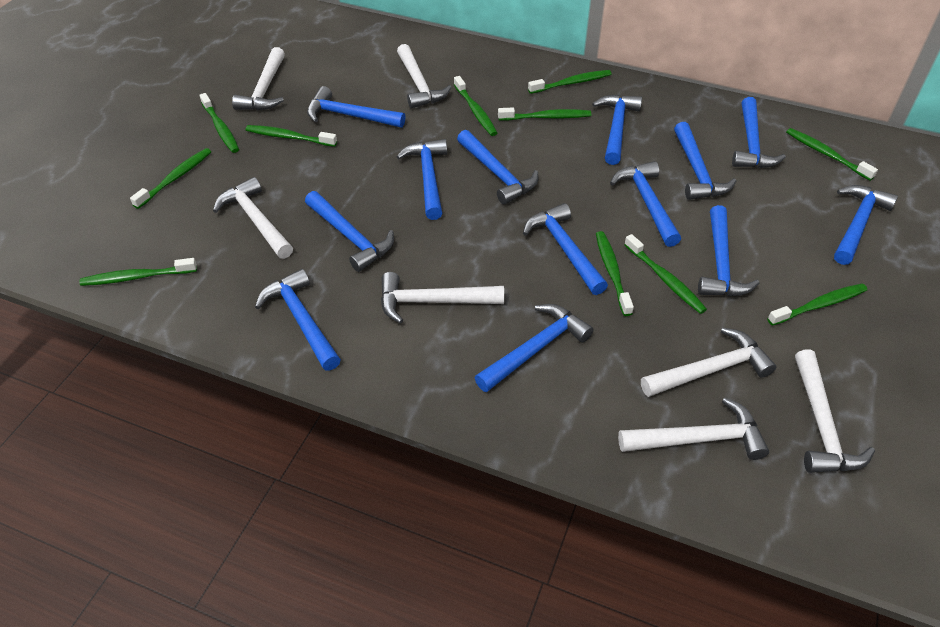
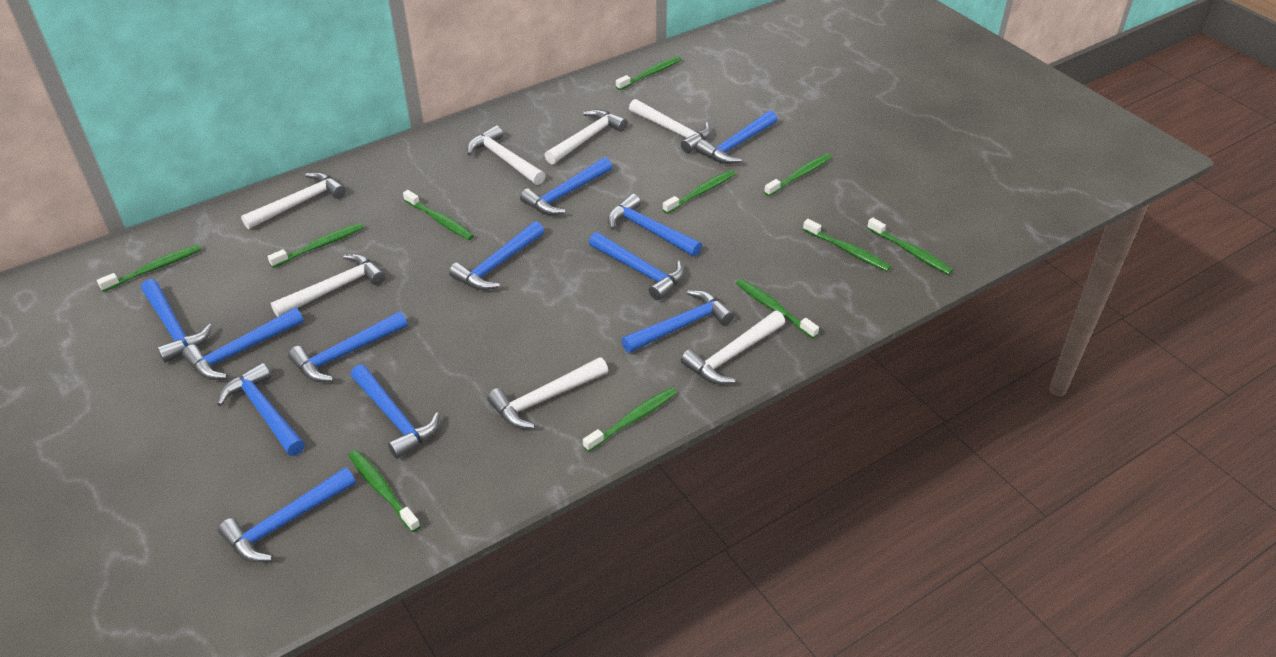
blue hammer: 13 -> 12

